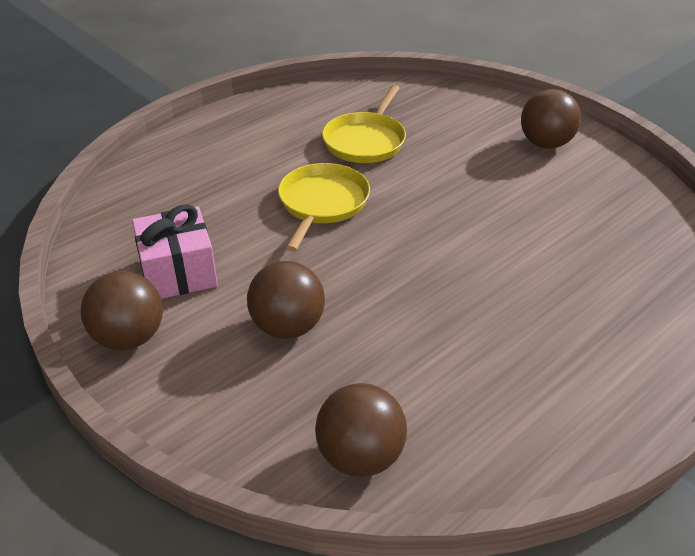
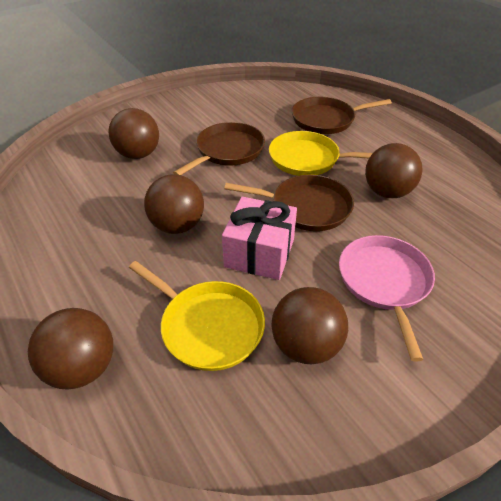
brown ball: 4 -> 5
brown pan: 0 -> 3
pink pan: 0 -> 1

